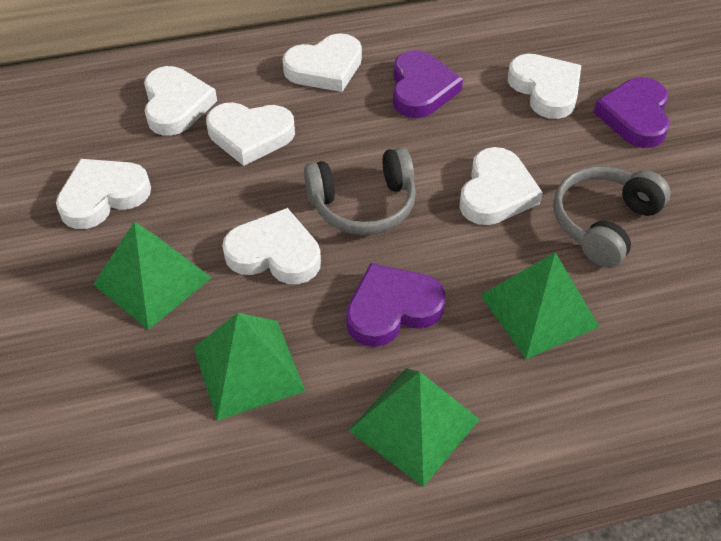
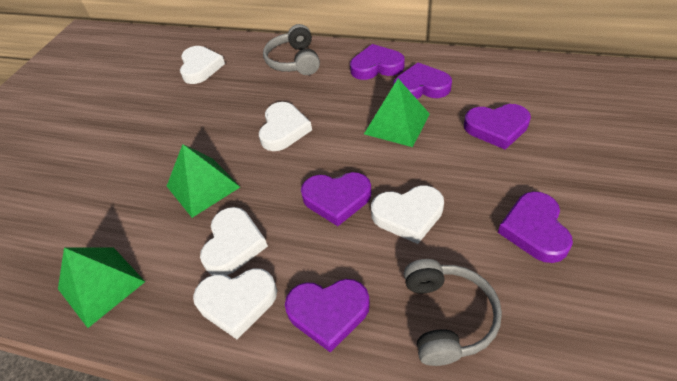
green pyramid: 4 -> 3
purple heart: 3 -> 6
white heart: 7 -> 5

